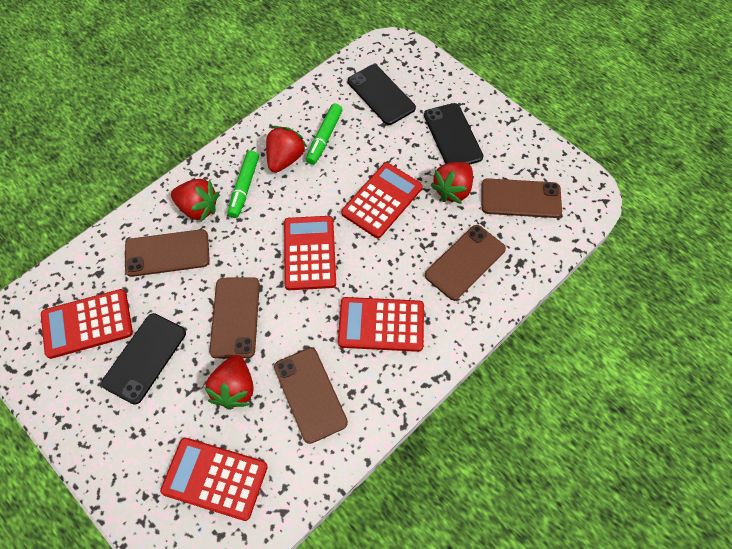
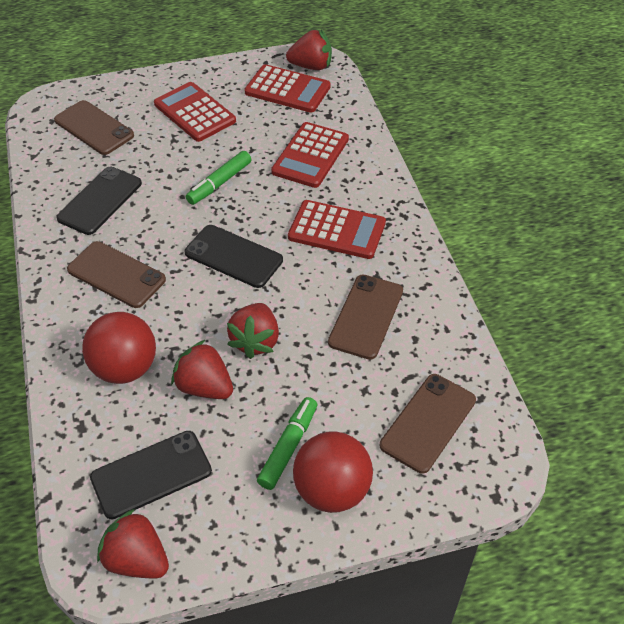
brown phone: 5 -> 4
red ball: 0 -> 2
red calculator: 5 -> 4

